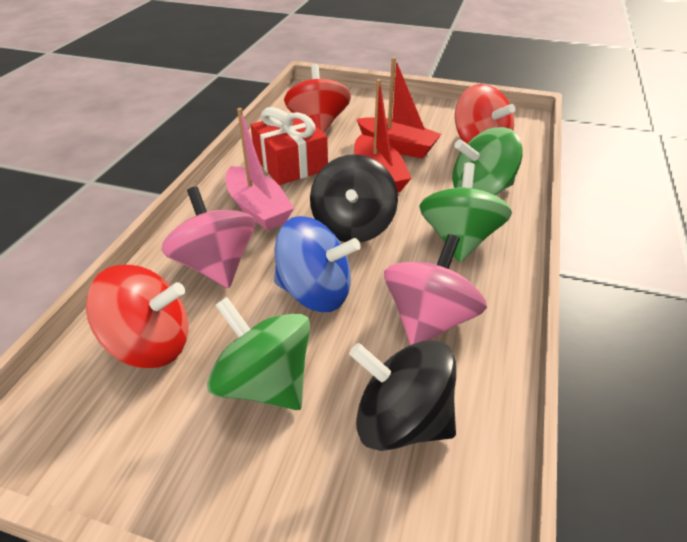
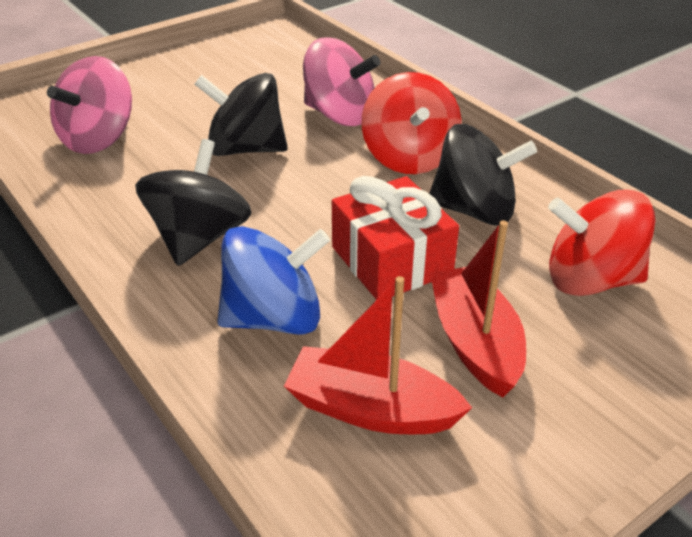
black spinning top: 2 -> 3
green spinning top: 3 -> 0
pink boat: 1 -> 0
red spinning top: 3 -> 2

